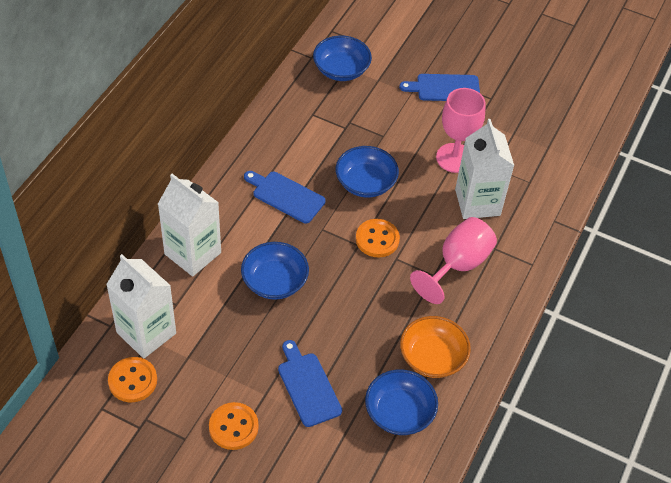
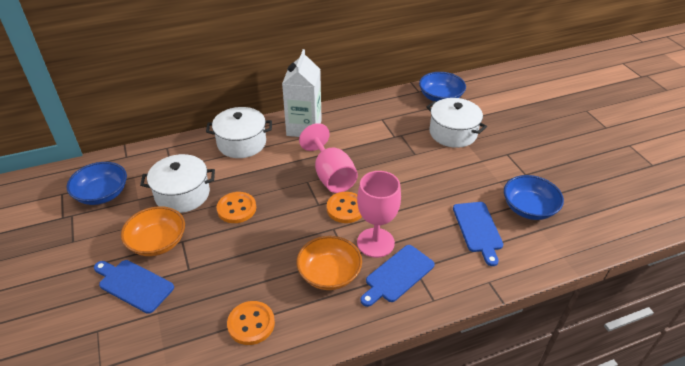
blue bowl: 4 -> 3
orange bowl: 1 -> 2
white carton: 3 -> 1
white pot: 0 -> 3

